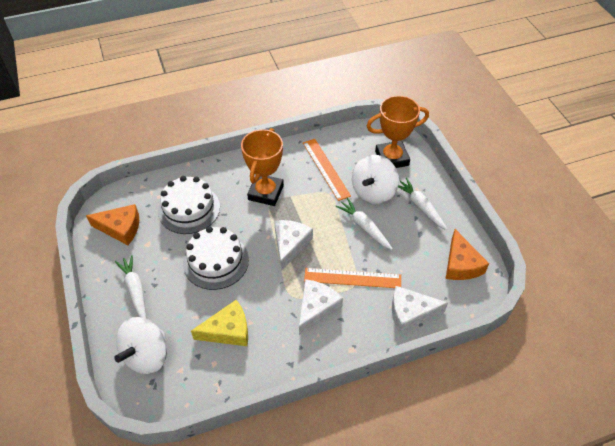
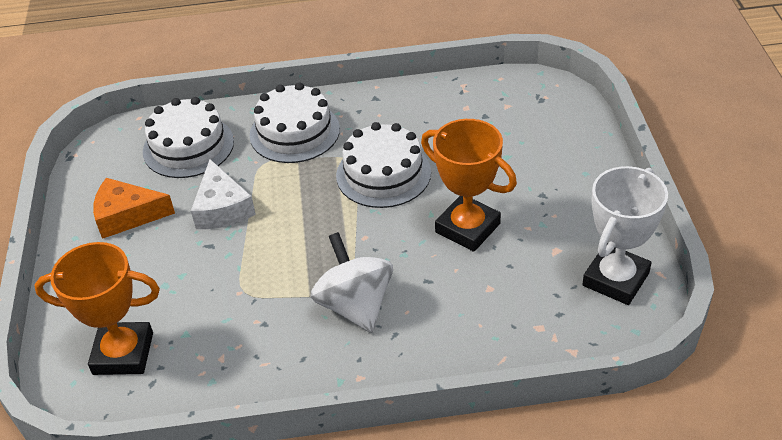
orange cheese: 2 -> 1
orange ruler: 2 -> 0
white cake: 2 -> 3
white carrot: 3 -> 0
white cheese: 3 -> 1
white spinning top: 2 -> 1
white trophy: 0 -> 1
yellow cheese: 1 -> 0

